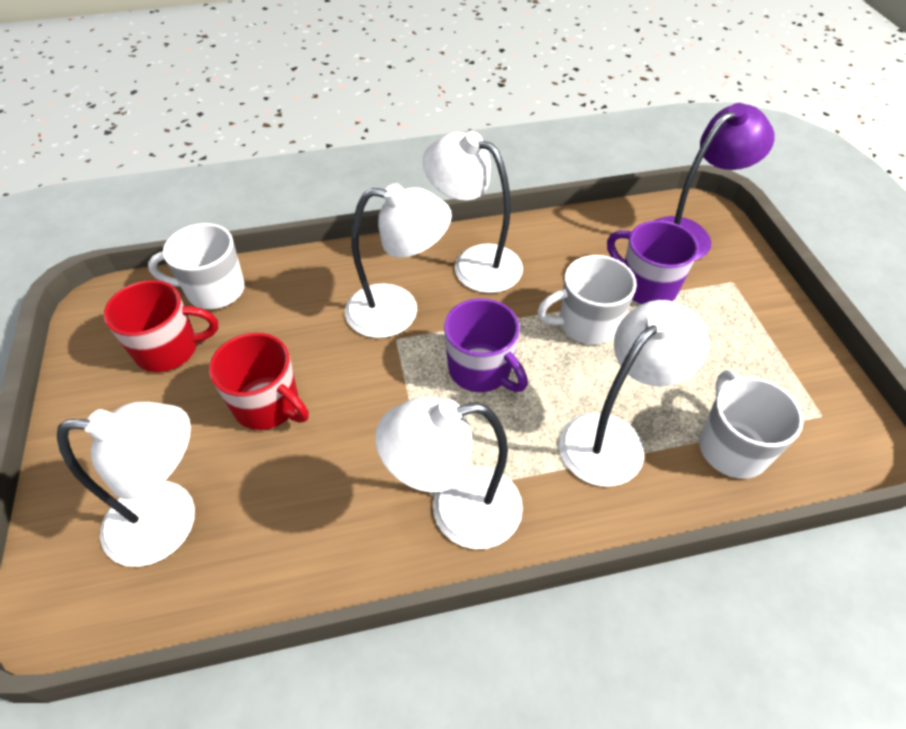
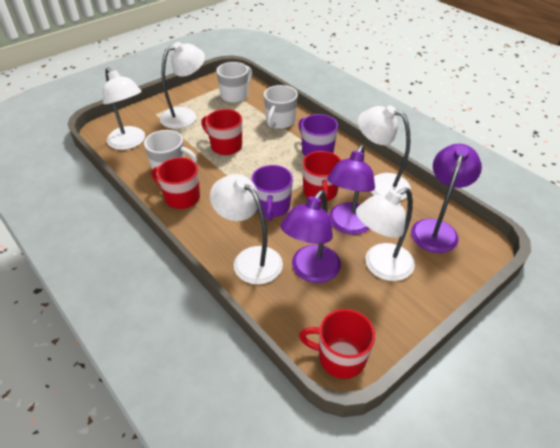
purple lamp: 1 -> 3
red mug: 2 -> 4

